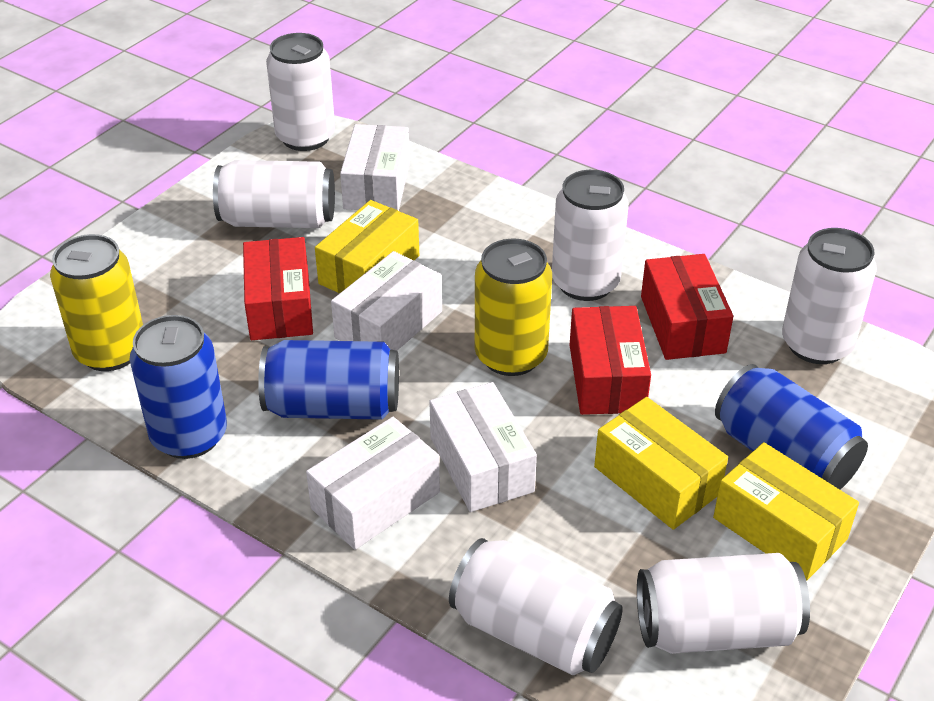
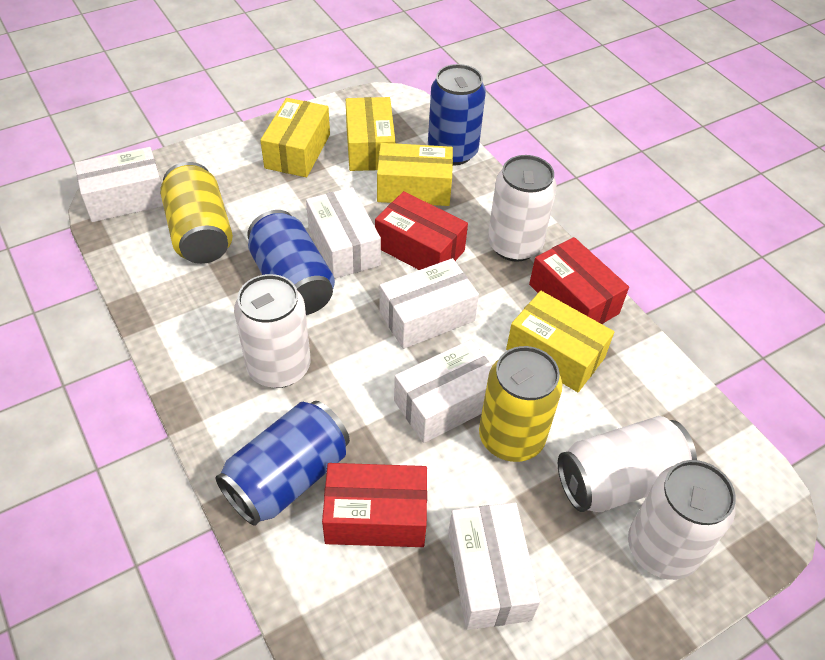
white box: 4 -> 5
white can: 6 -> 4
yellow box: 3 -> 4

